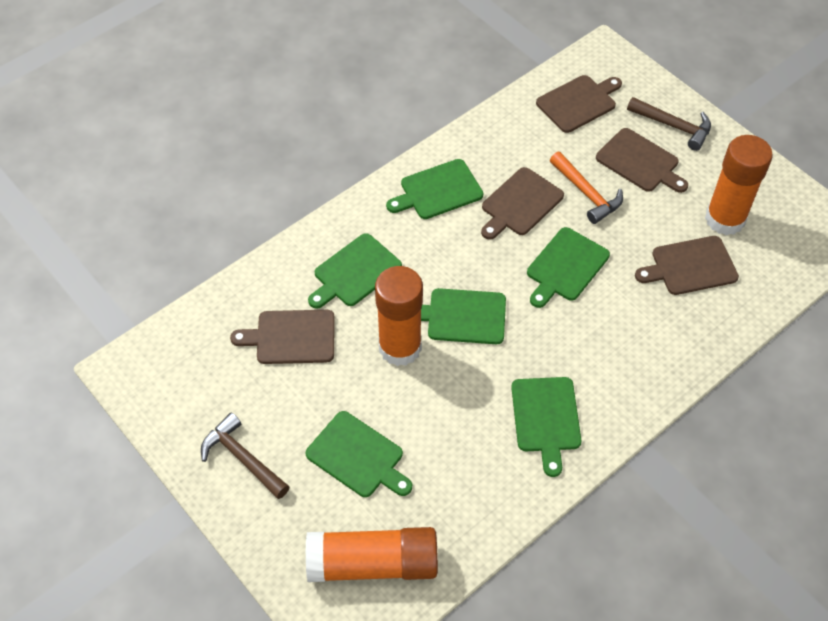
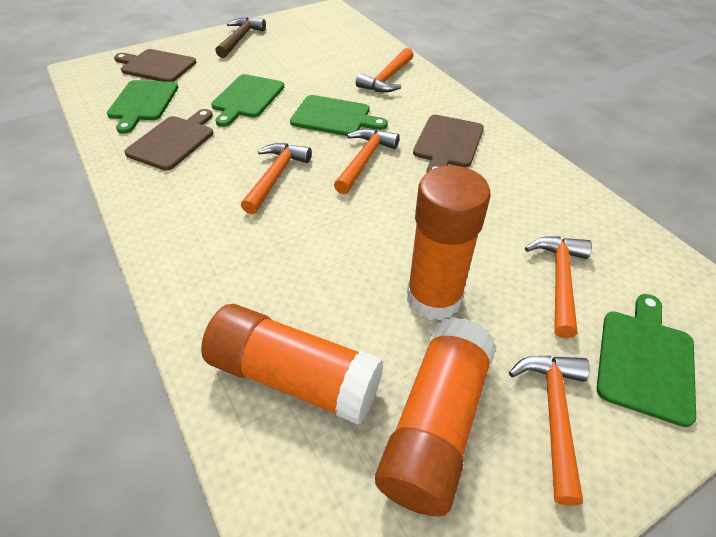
brown cutting board: 5 -> 3
brown hammer: 2 -> 1
green cutting board: 6 -> 4
orange hammer: 1 -> 5

